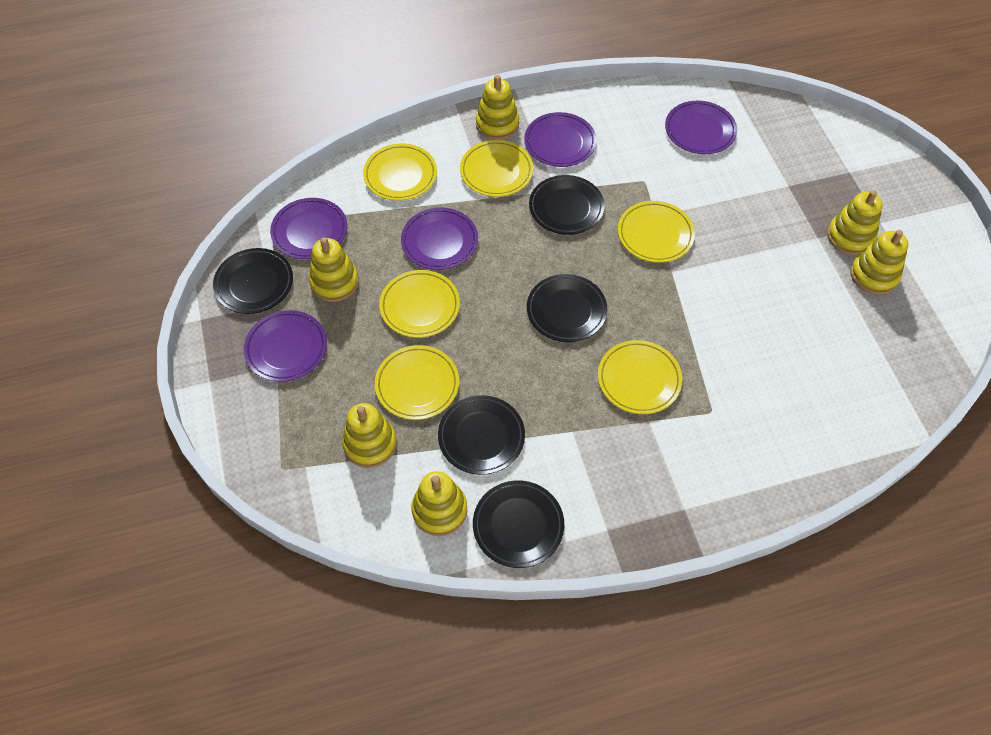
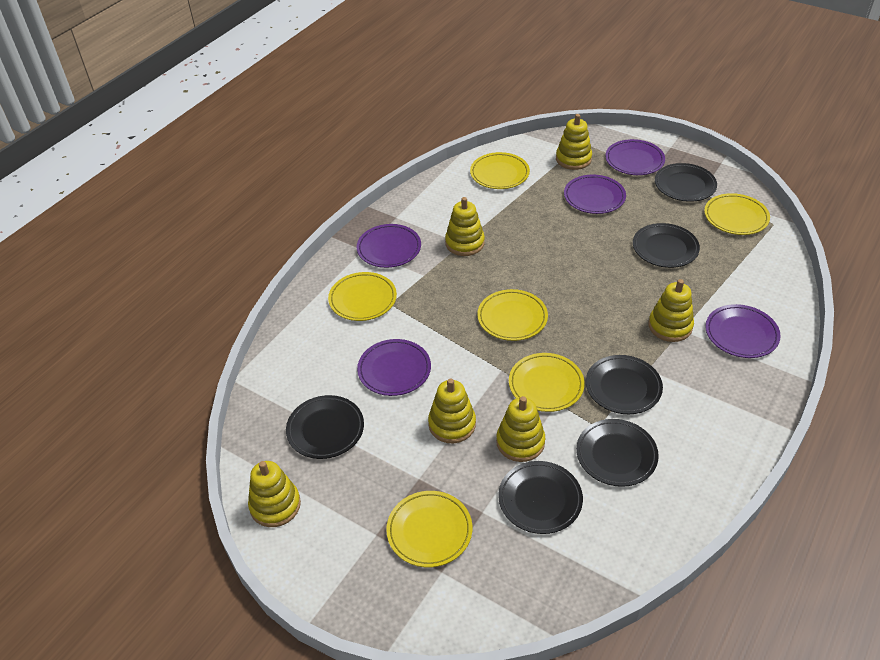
black plate: 5 -> 6

